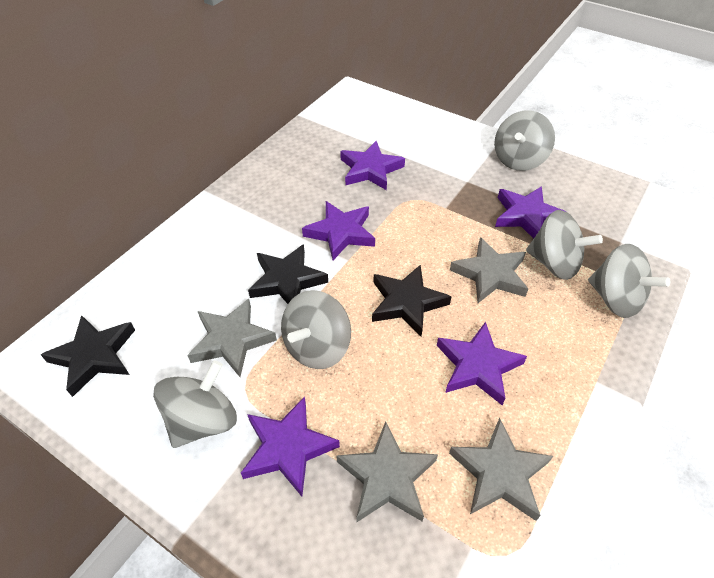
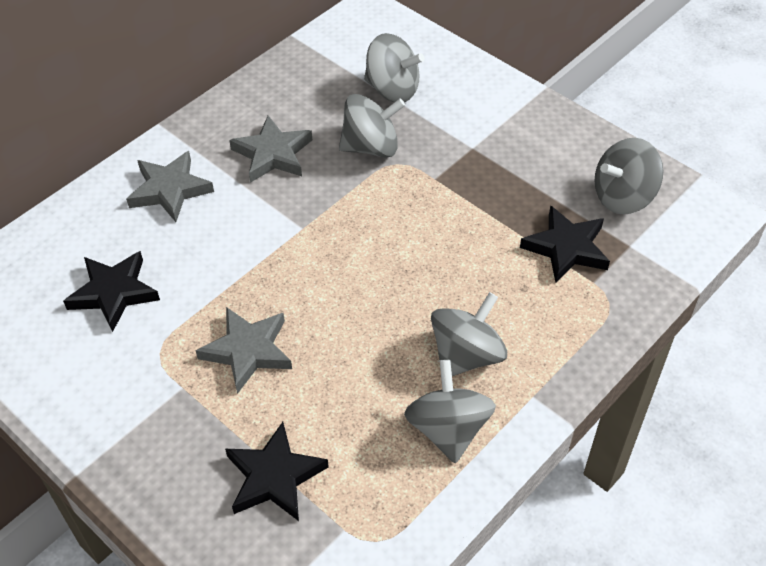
grey star: 4 -> 3
purple star: 5 -> 0

